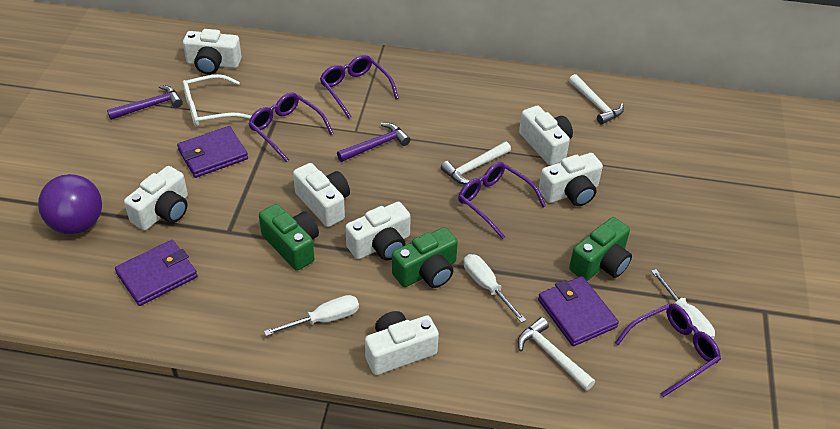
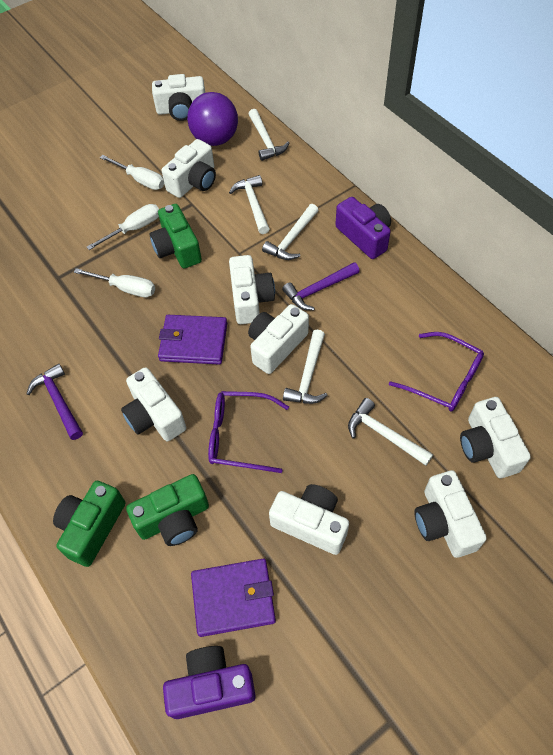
purple camera: 0 -> 2
purple glasses: 4 -> 2
purple wallet: 3 -> 2
white camera: 7 -> 8
white glasses: 1 -> 0
white hammer: 3 -> 5

